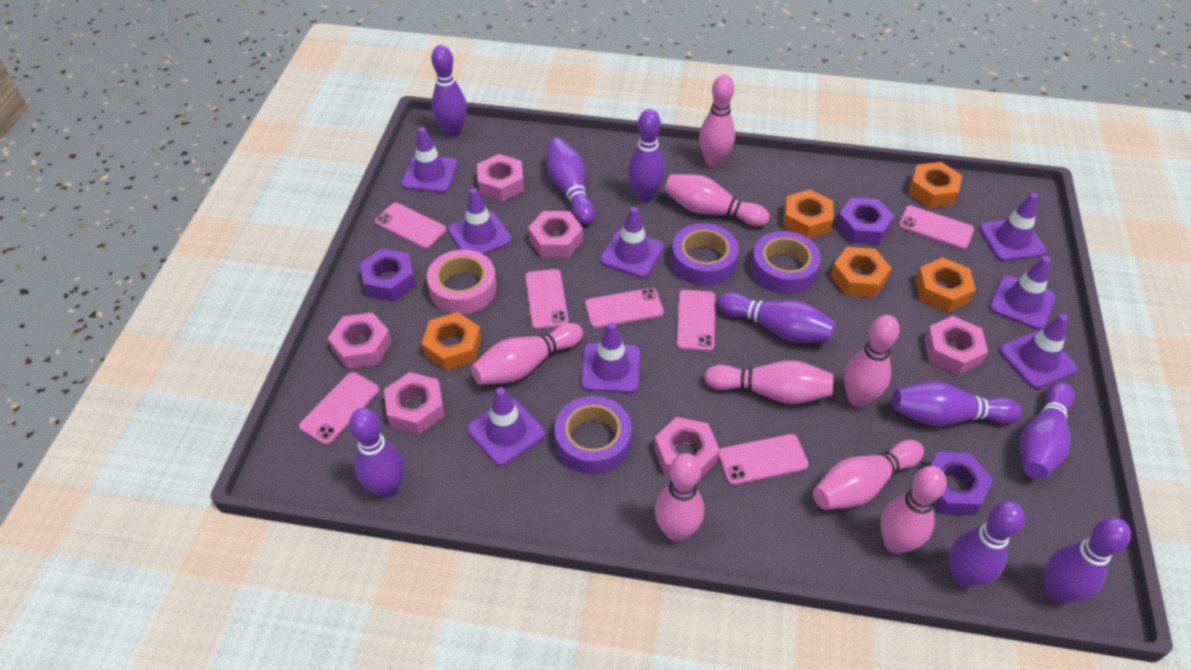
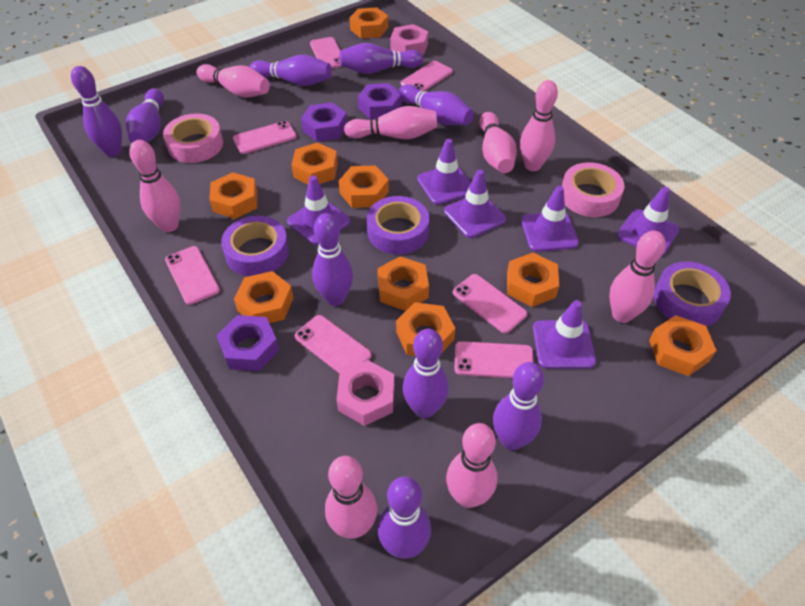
orange nut: 5 -> 9
pink nut: 6 -> 2
pink tape: 1 -> 2
purple traffic cone: 8 -> 6

